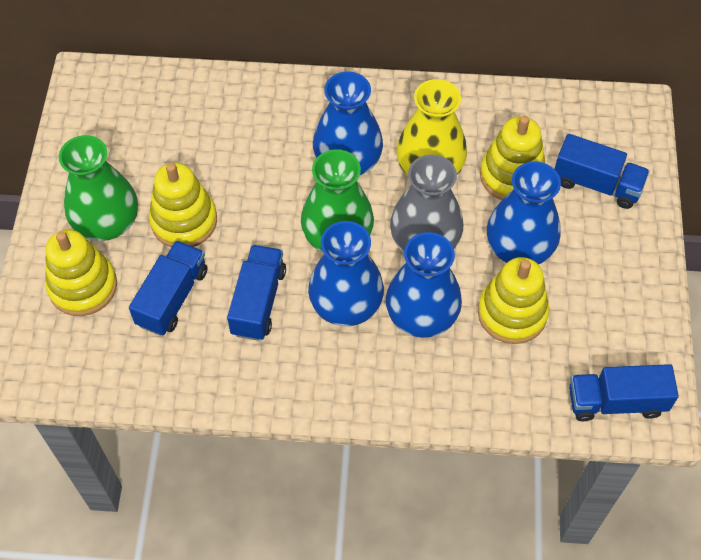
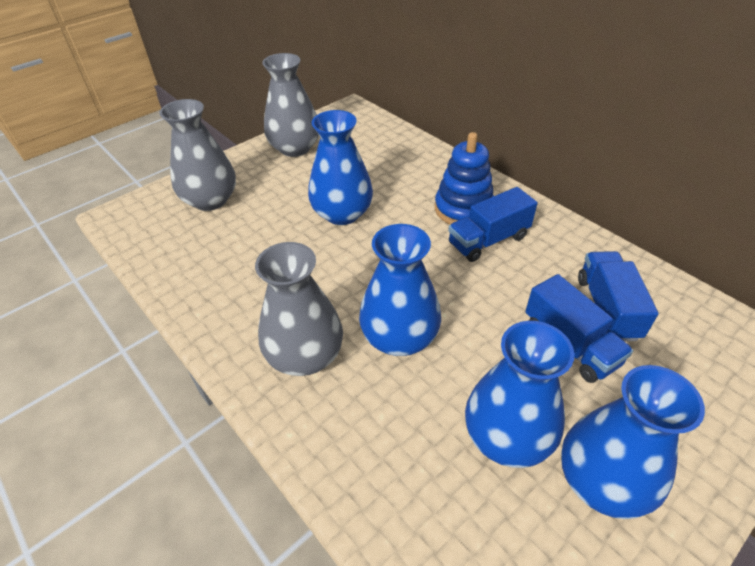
blue stacking toy: 0 -> 1
blue truck: 4 -> 3
green vase: 2 -> 0
grey vase: 1 -> 3
yellow stacking toy: 4 -> 0
yellow vase: 1 -> 0

